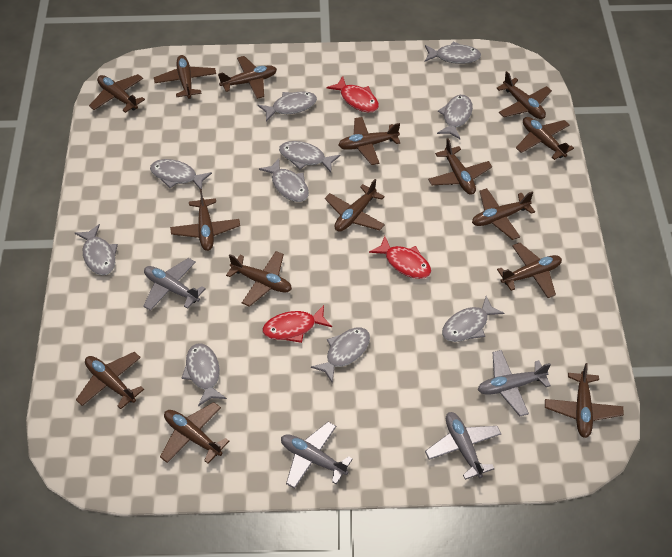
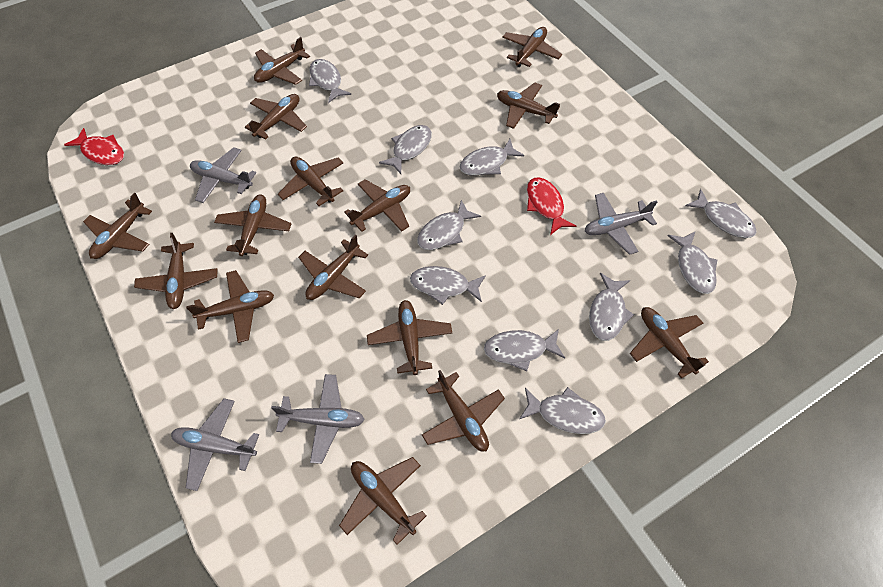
red fish: 3 -> 2

